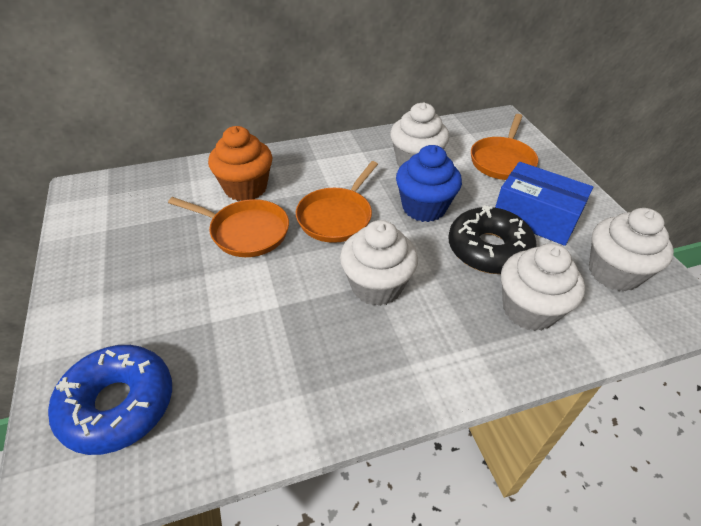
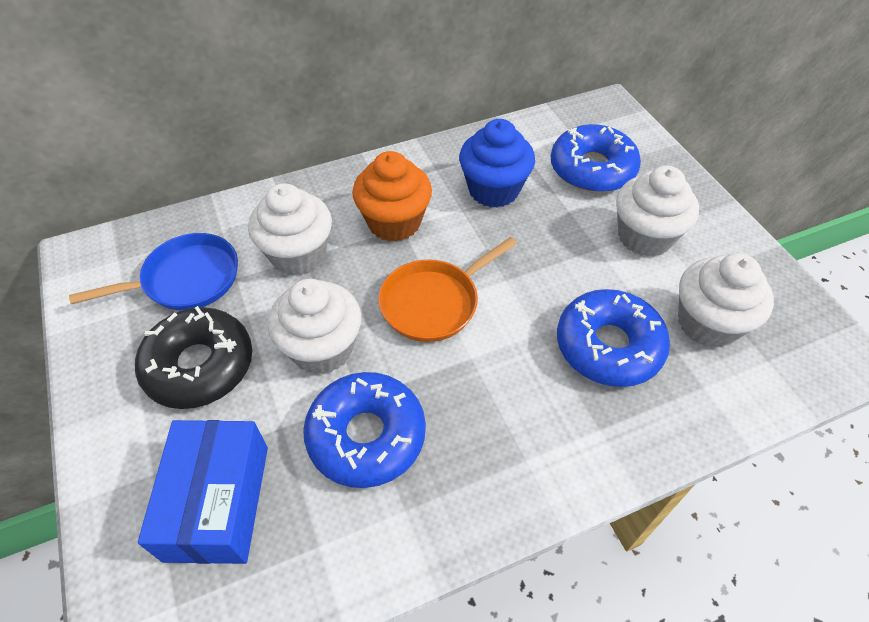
blue donut: 1 -> 3
blue pan: 0 -> 1
orange pan: 3 -> 1

